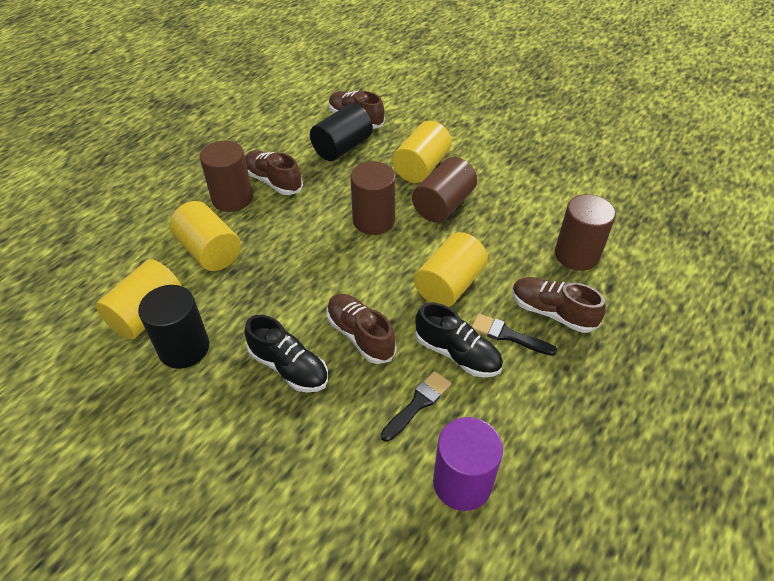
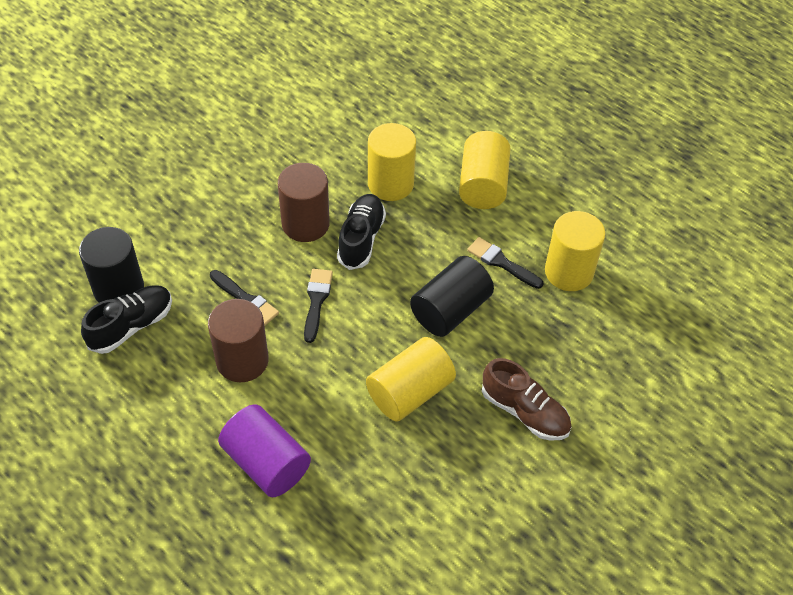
black brush: 2 -> 3
brown cylinder: 4 -> 2
brown shoe: 4 -> 1

